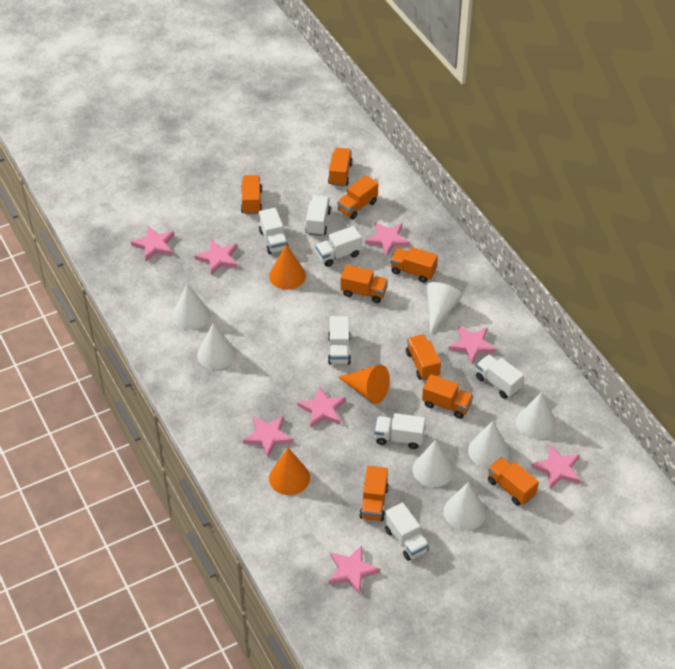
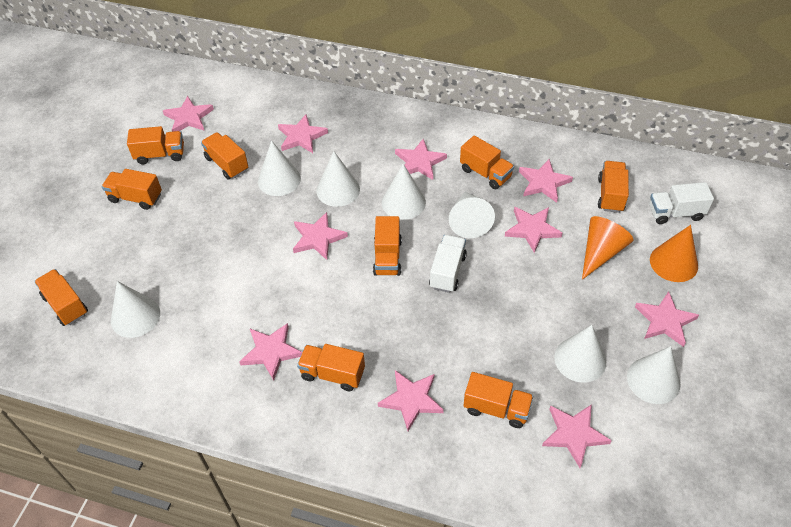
orange cone: 3 -> 2
pink star: 8 -> 10
white truck: 7 -> 2

